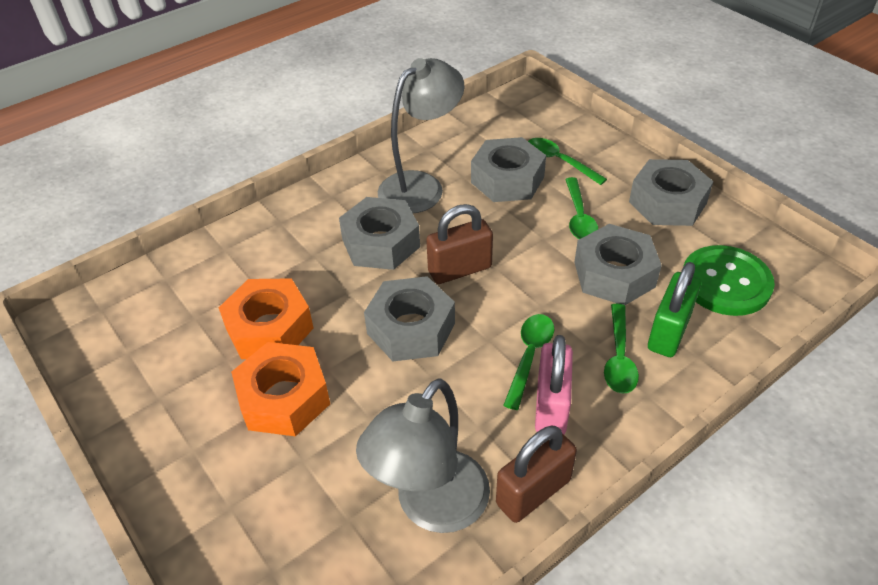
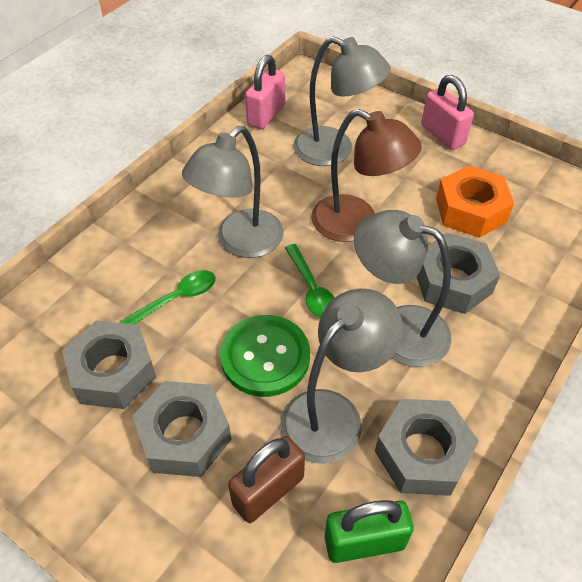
brown lamp: 0 -> 1
brown padlock: 2 -> 1
green spoon: 4 -> 2
grey lamp: 2 -> 4
grey nut: 5 -> 4
orange nut: 2 -> 1
pink padlock: 1 -> 2

